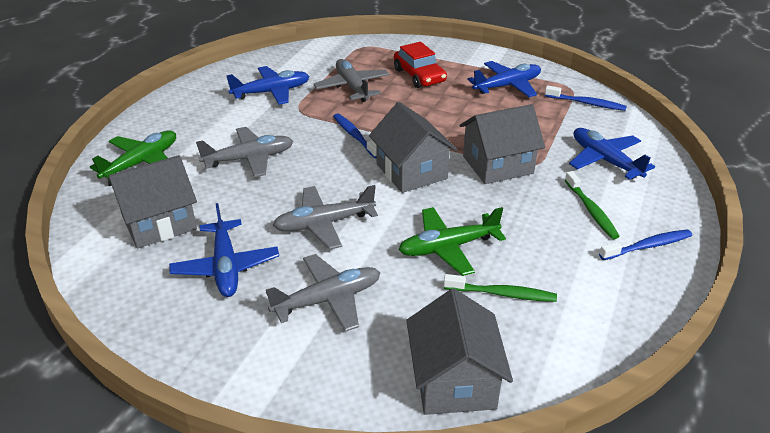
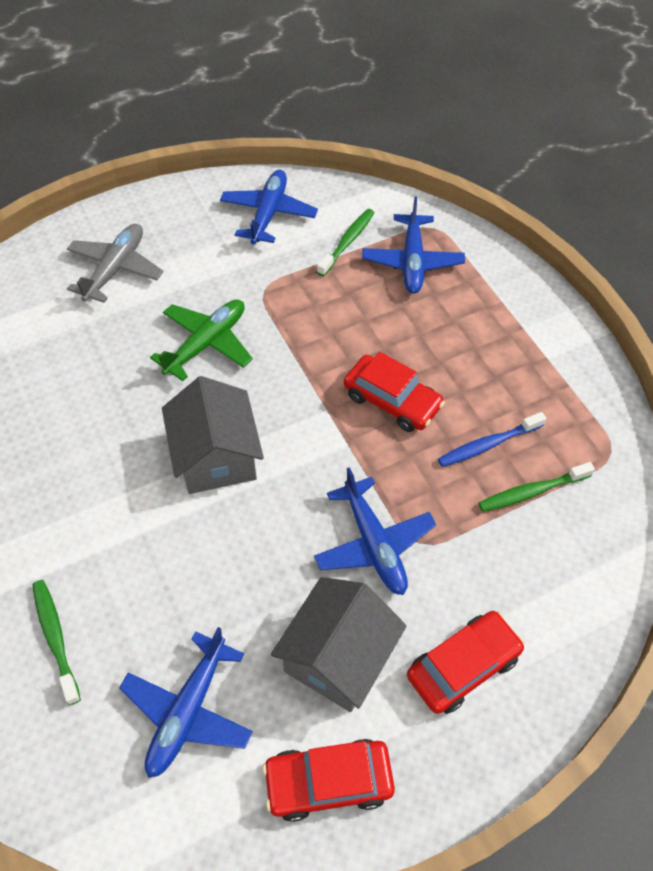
blue toothbrush: 3 -> 1
green plane: 2 -> 1
green toothbrush: 2 -> 3
grey house: 4 -> 2
grey plane: 4 -> 1
red car: 1 -> 3

